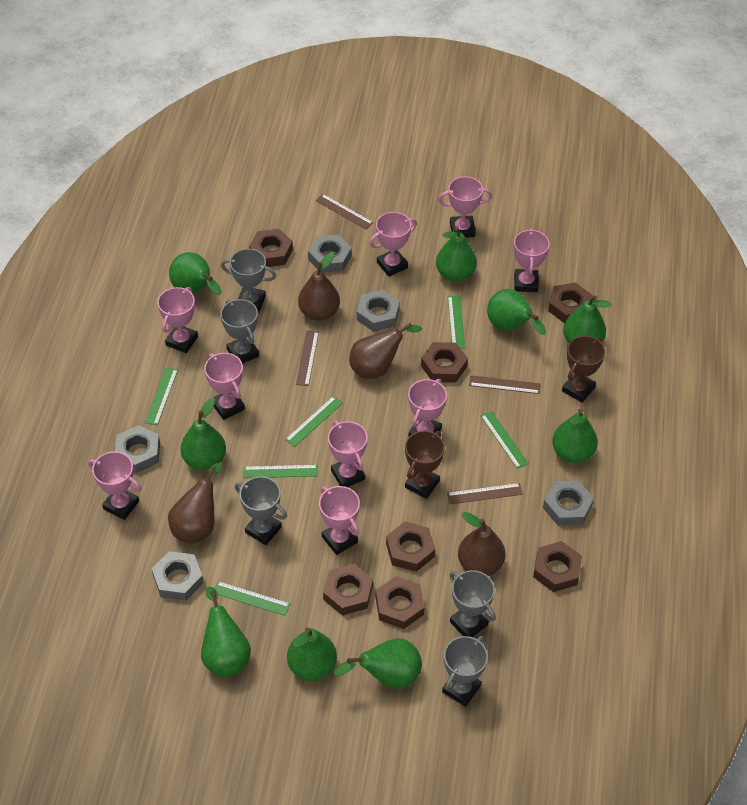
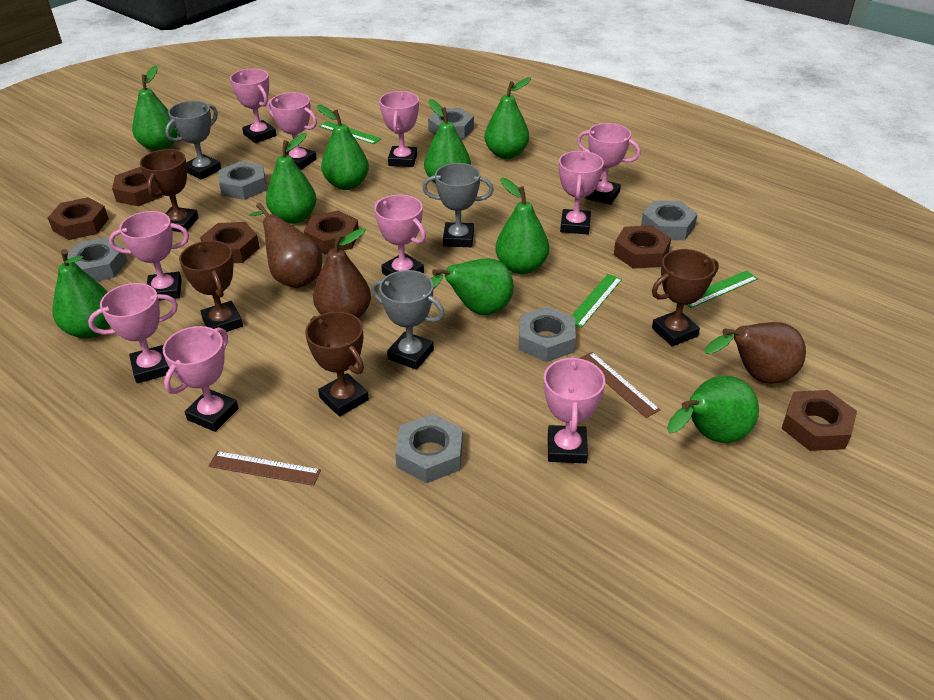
brown nut: 7 -> 6
brown pear: 4 -> 3
brown ruler: 4 -> 2
brown trophy: 2 -> 4
green ruler: 6 -> 3
grey nut: 5 -> 6
grey trophy: 5 -> 3
pink trophy: 9 -> 10

